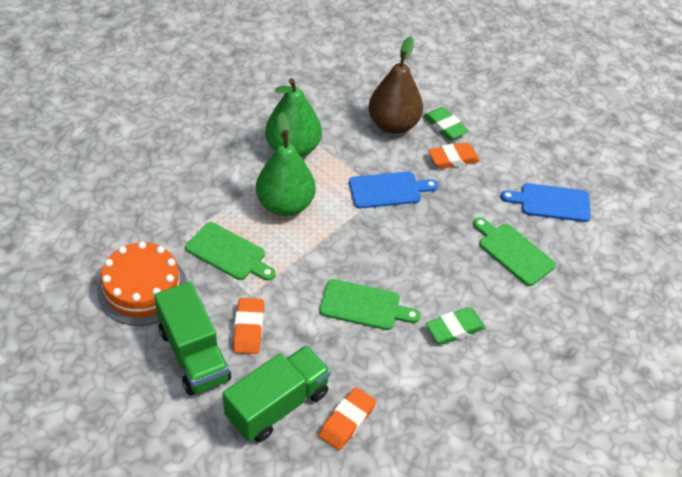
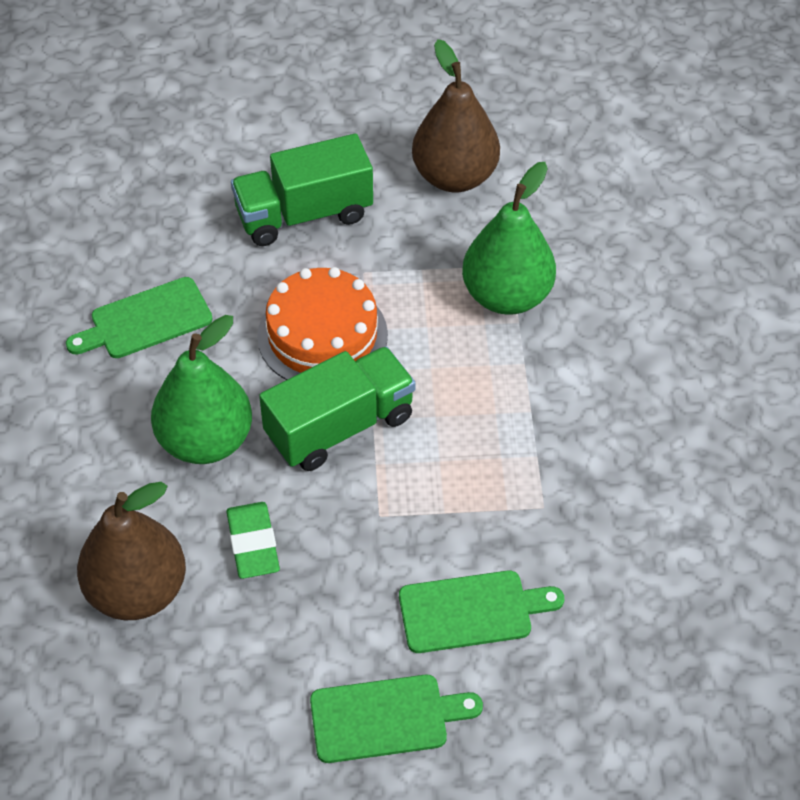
blue cutting board: 2 -> 0
brown pear: 1 -> 2
green eraser: 2 -> 1
orange eraser: 3 -> 0

